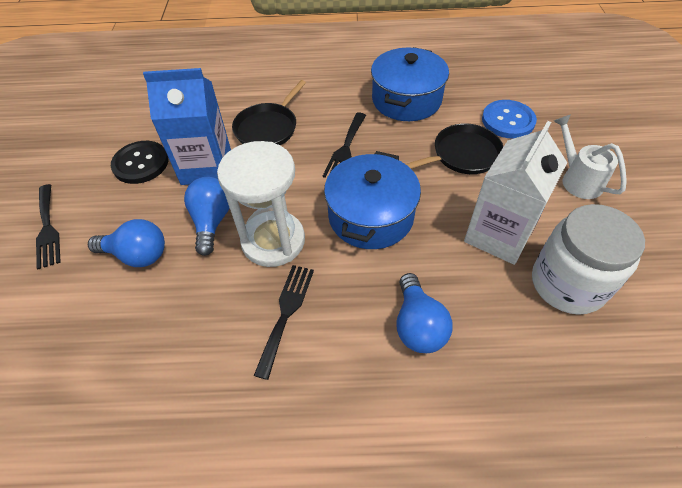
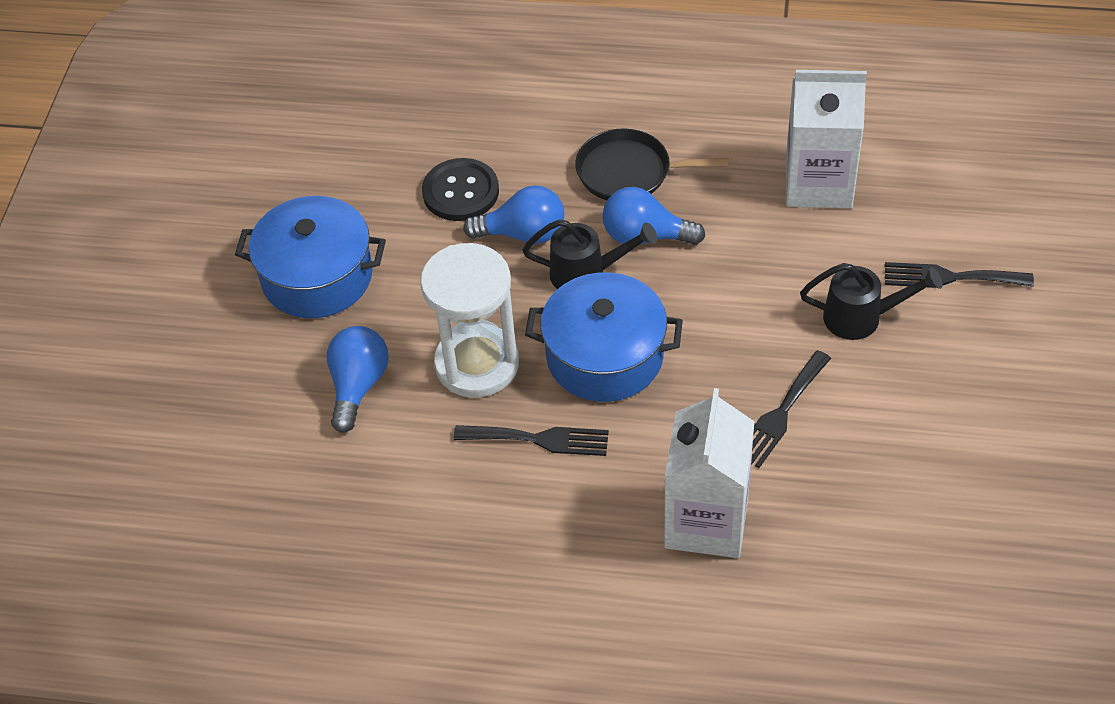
black pan: 2 -> 1
black watering can: 0 -> 2
blue button: 1 -> 0
blue carton: 1 -> 0
white carton: 1 -> 2
white jar: 1 -> 0
white watering can: 1 -> 0

